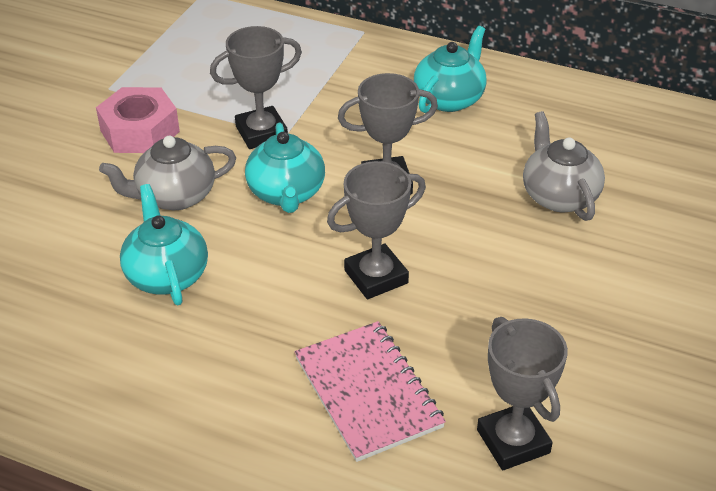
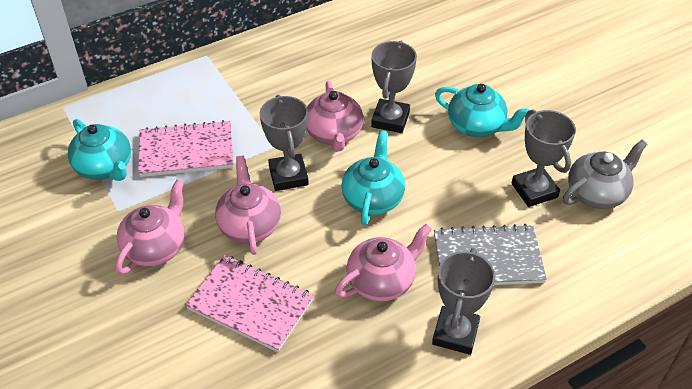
grey notebook: 0 -> 1
grey teapot: 2 -> 1
pink notebook: 1 -> 2
pink nut: 1 -> 0
pink teapot: 0 -> 4

